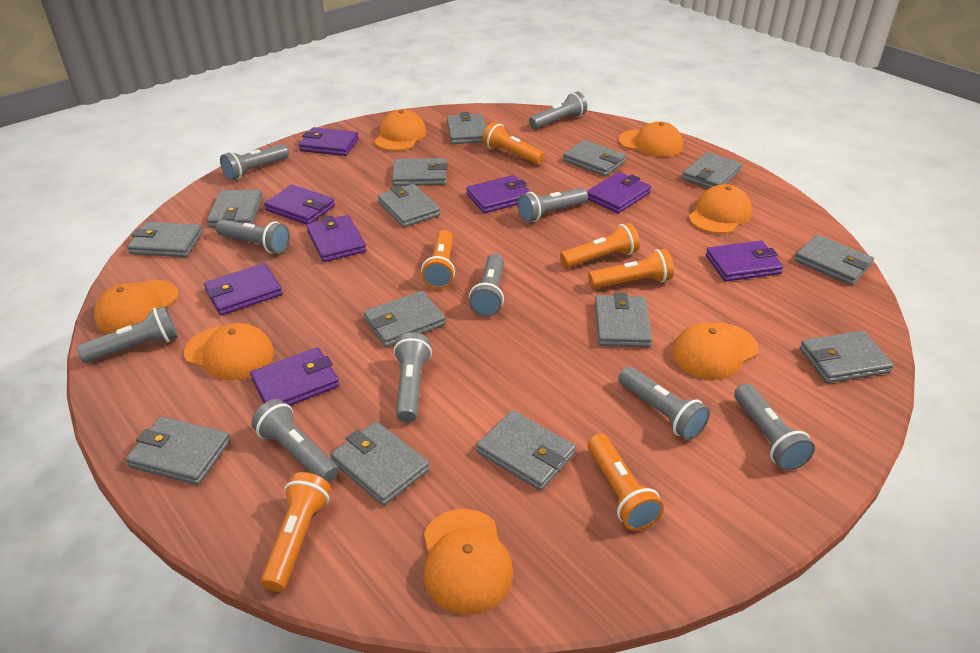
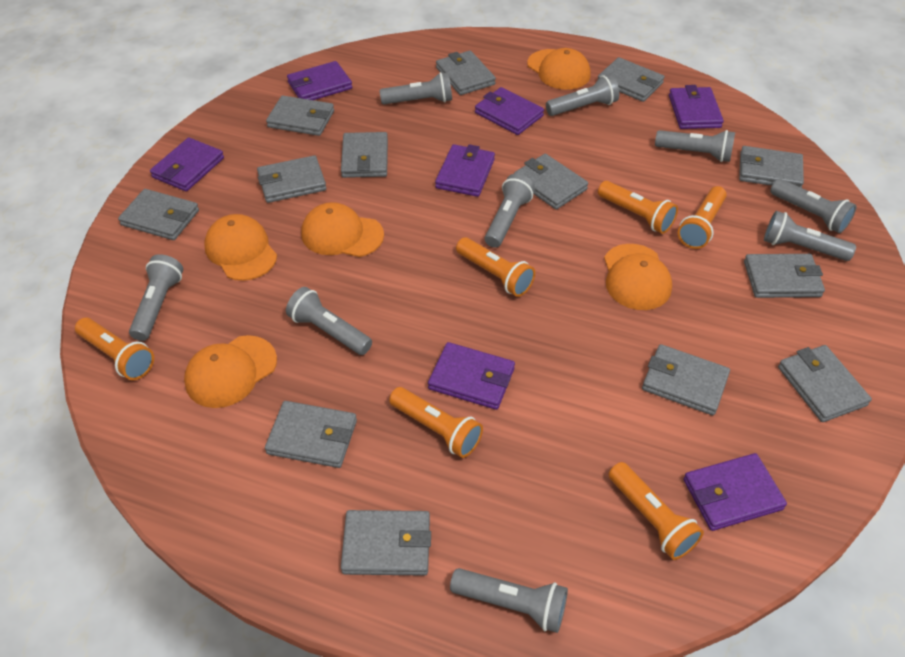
grey flashlight: 10 -> 9
grey wallet: 14 -> 13
orange cap: 7 -> 5
purple wallet: 8 -> 7

